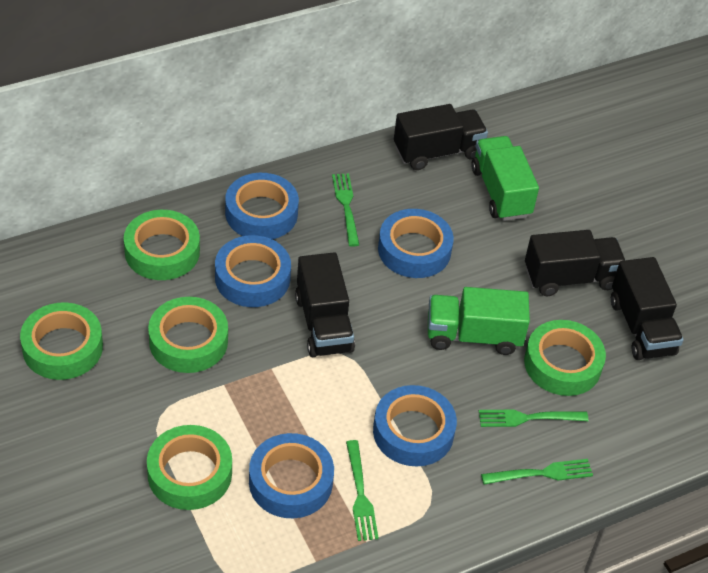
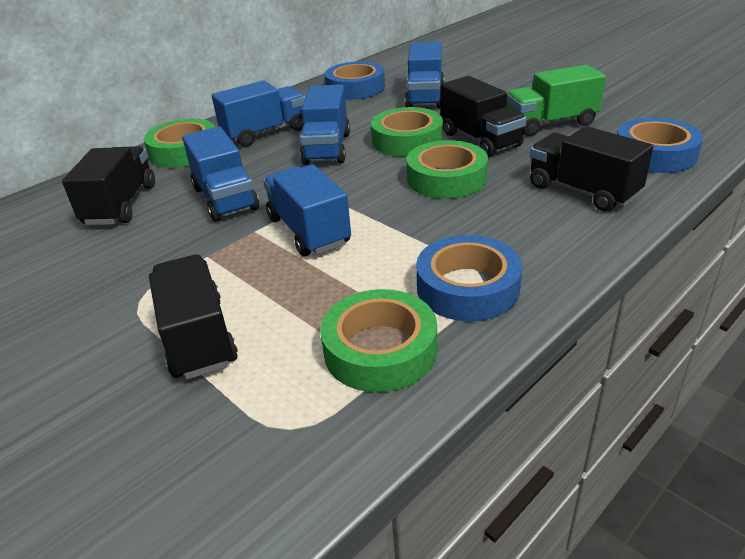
blue tape: 5 -> 3
blue truck: 0 -> 5
green fork: 4 -> 0
green tape: 5 -> 4
green truck: 2 -> 1

